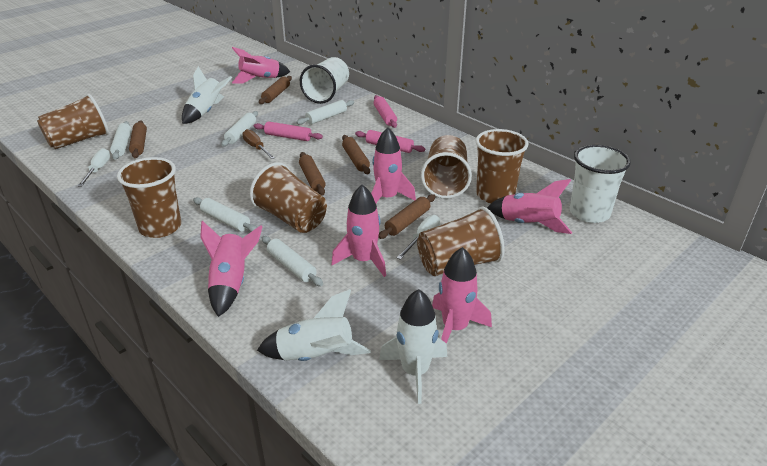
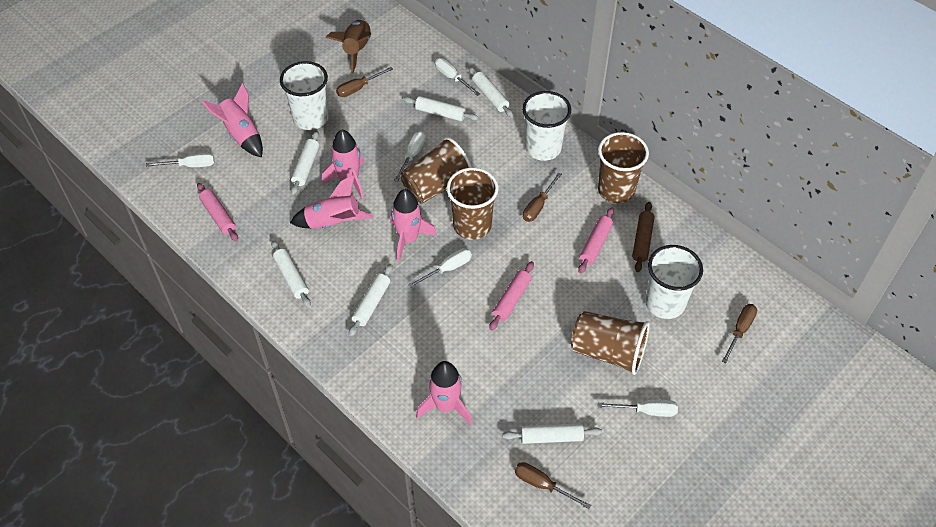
brown cup: 6 -> 4
brown rocket: 0 -> 1
brown rolling pin: 5 -> 1
brown screwdriver: 1 -> 4
pink rocket: 6 -> 5
white cup: 2 -> 3
white rocket: 3 -> 0
white rolling pin: 5 -> 6
white screwdriver: 2 -> 5

